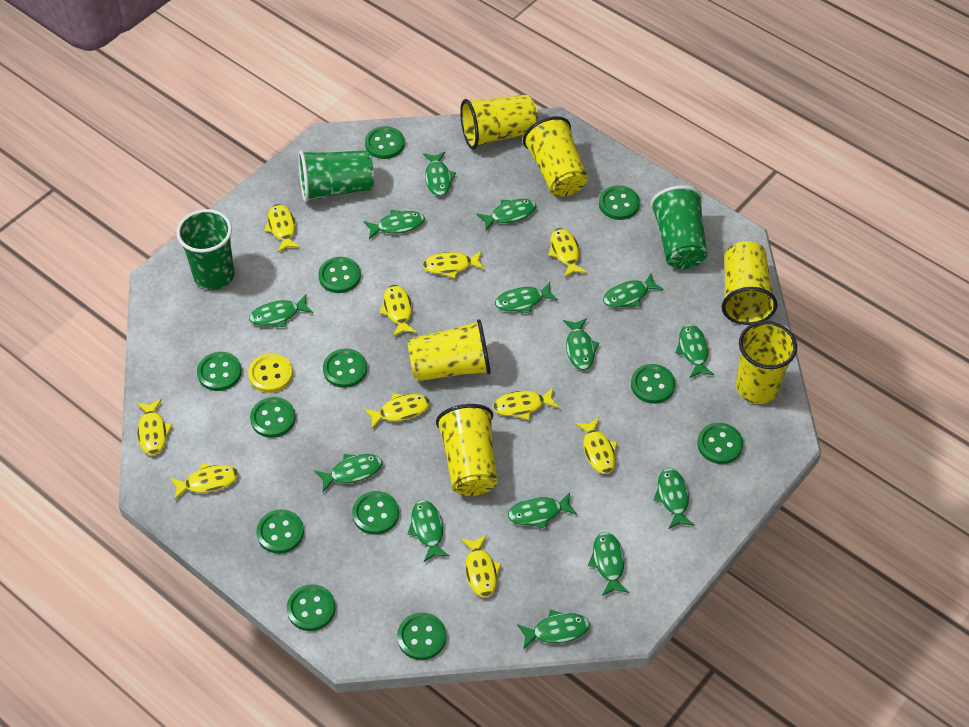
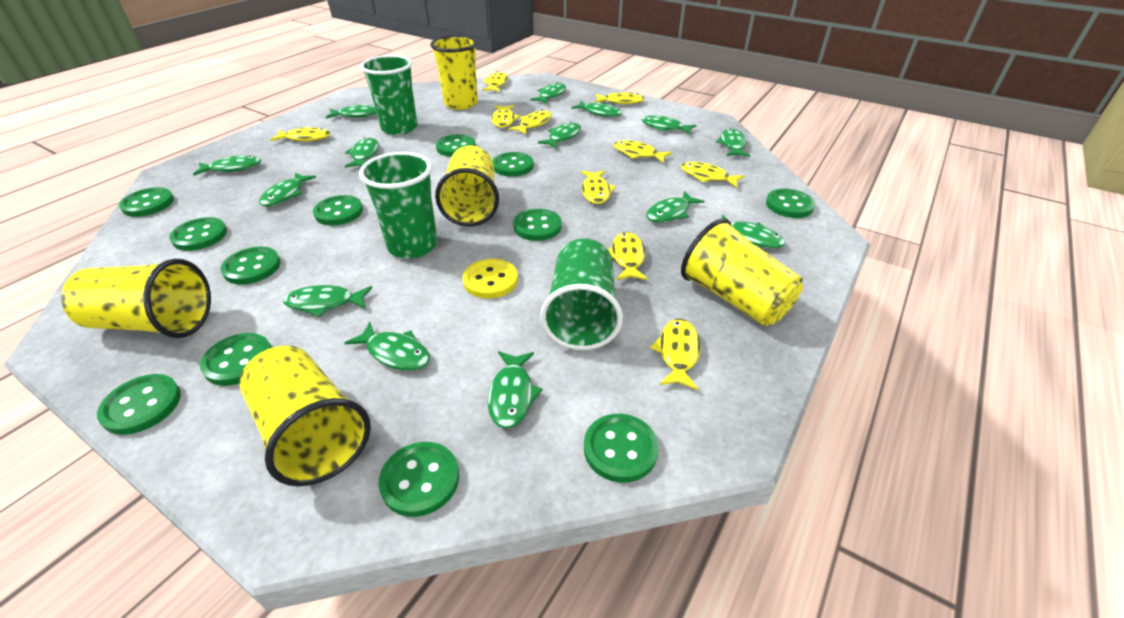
yellow cup: 6 -> 5

